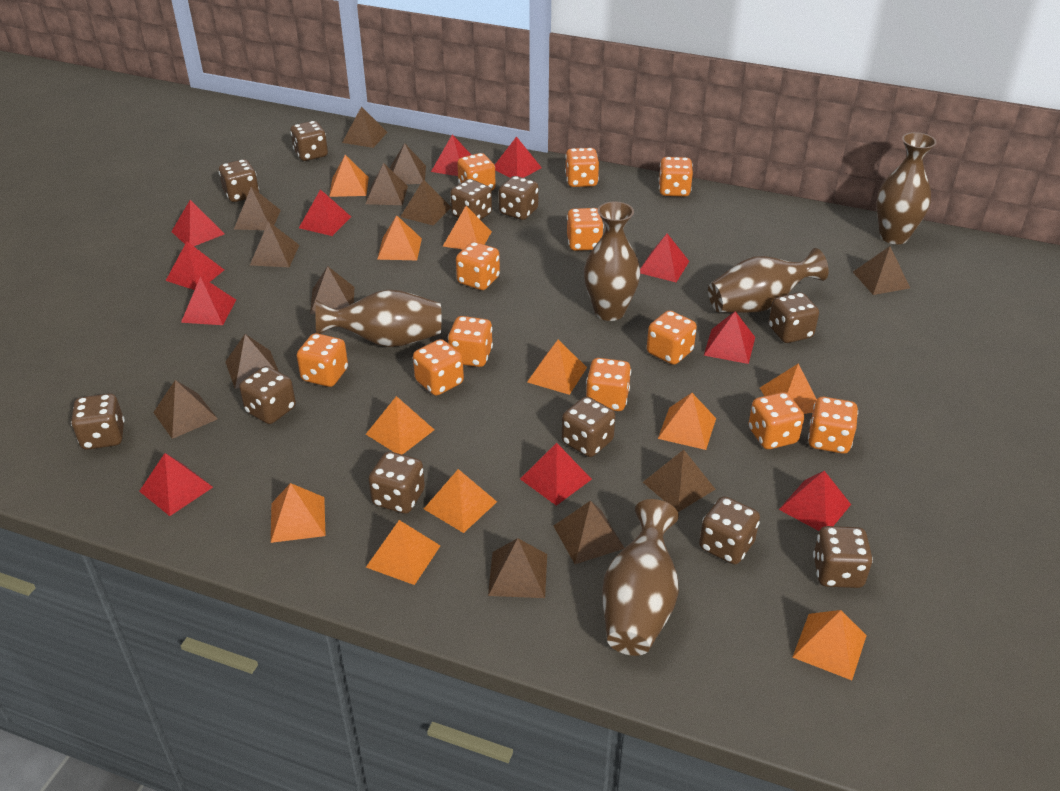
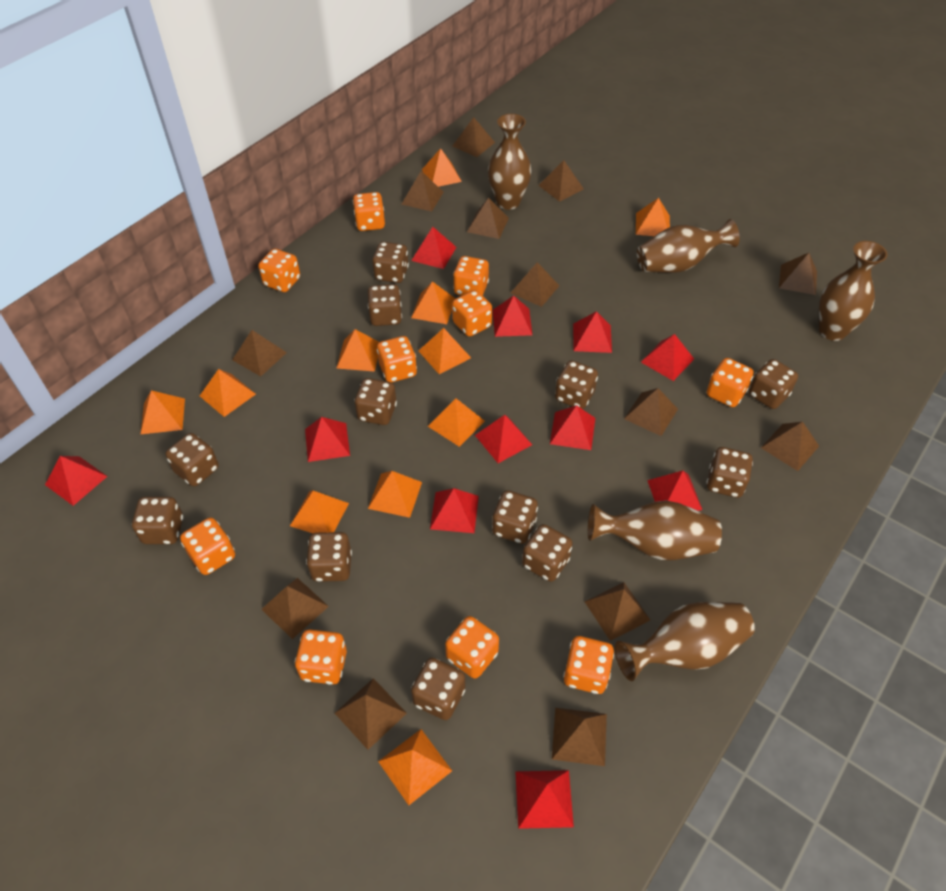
brown dice: 11 -> 12
orange dice: 12 -> 10

